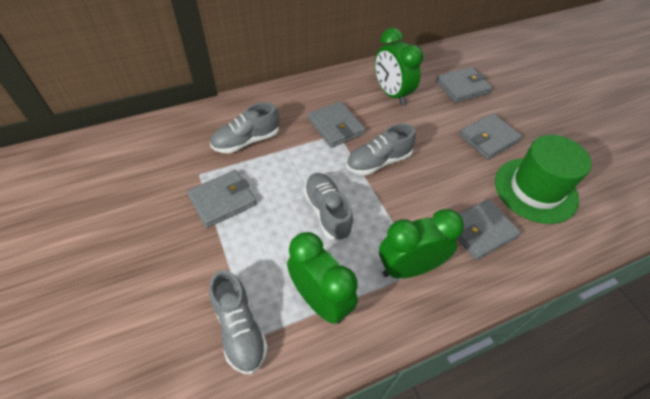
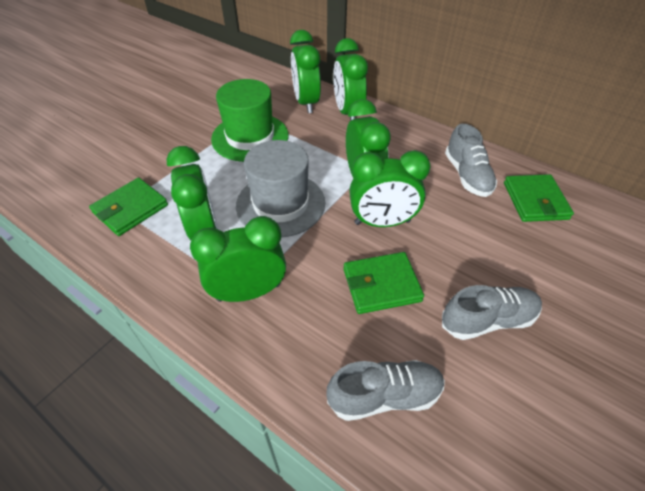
green clock: 3 -> 6
green wallet: 0 -> 3
grey hat: 0 -> 1
grey shoe: 4 -> 3
grey wallet: 5 -> 0

